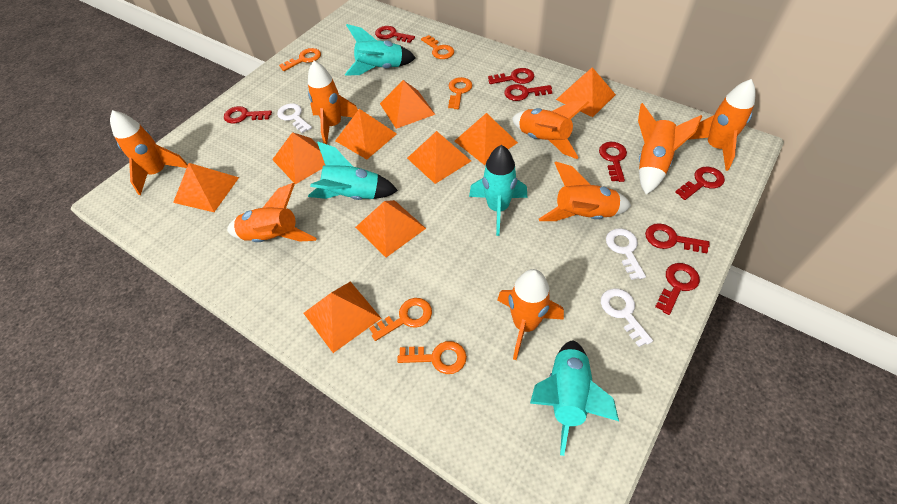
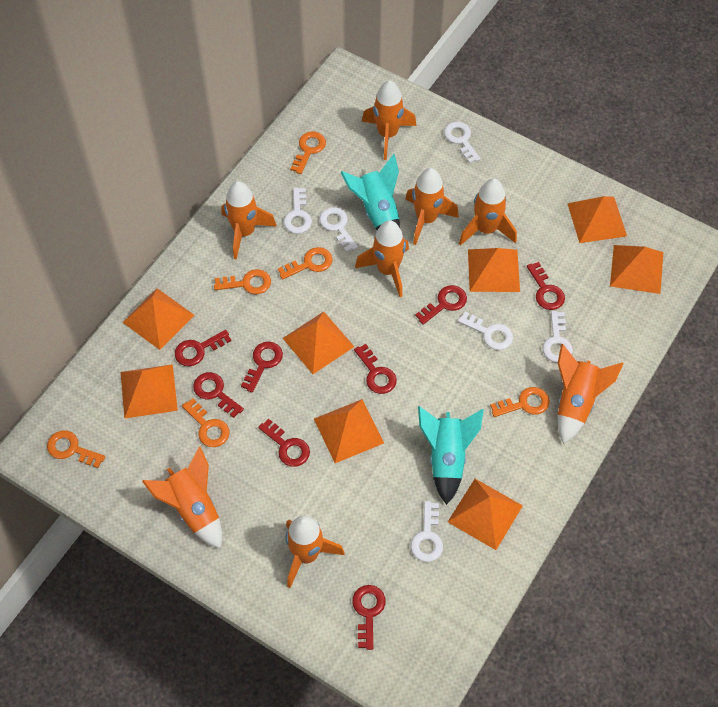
orange key: 5 -> 6
orange pyramid: 9 -> 8
turquoise rocket: 4 -> 2
white key: 3 -> 6

